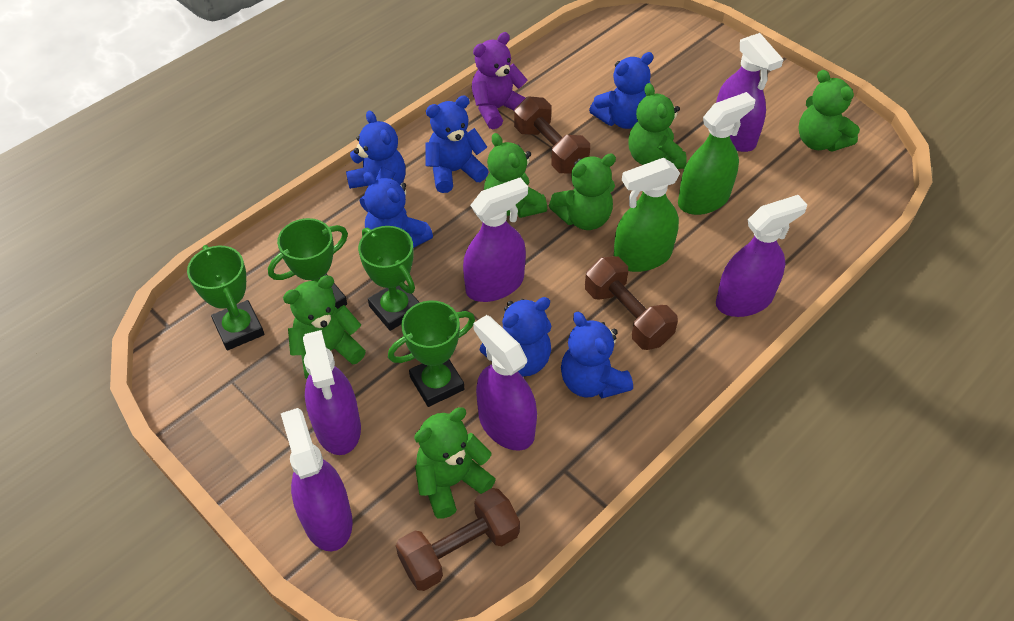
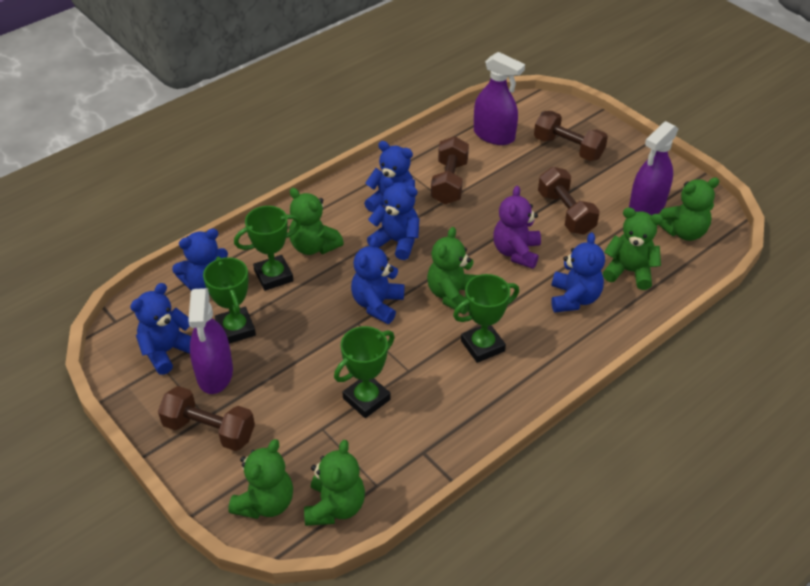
brown dumbbell: 3 -> 4
green spray bottle: 2 -> 0
purple spray bottle: 6 -> 3

